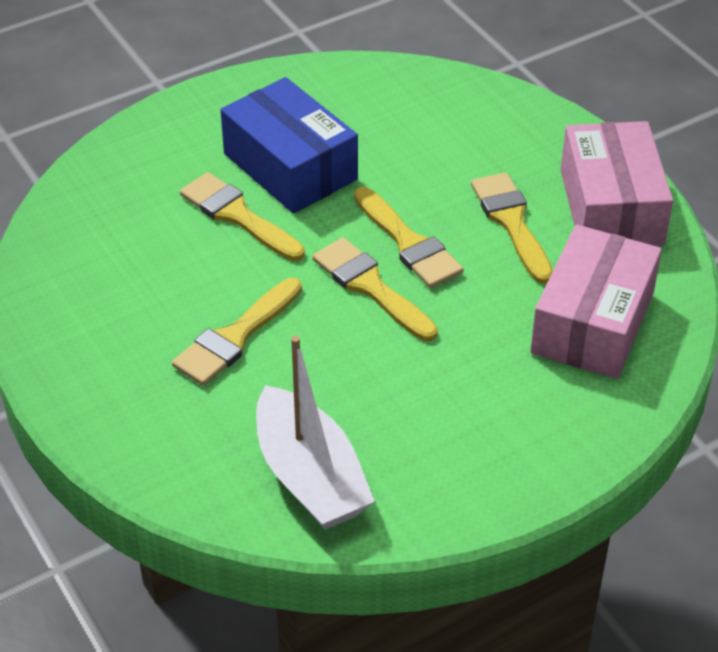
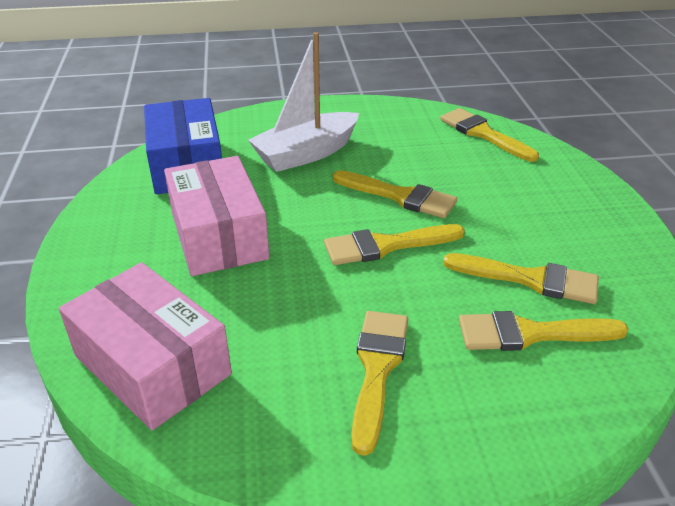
yellow brush: 5 -> 6

